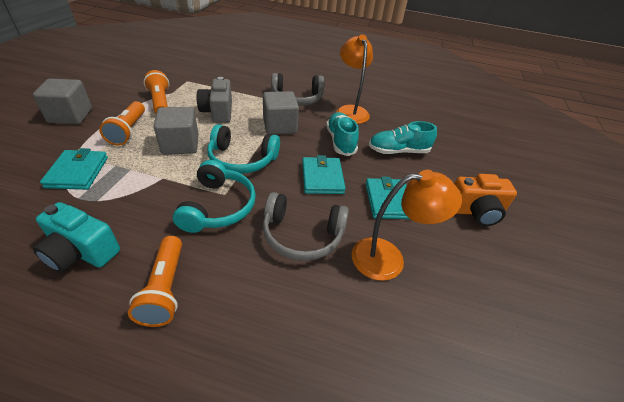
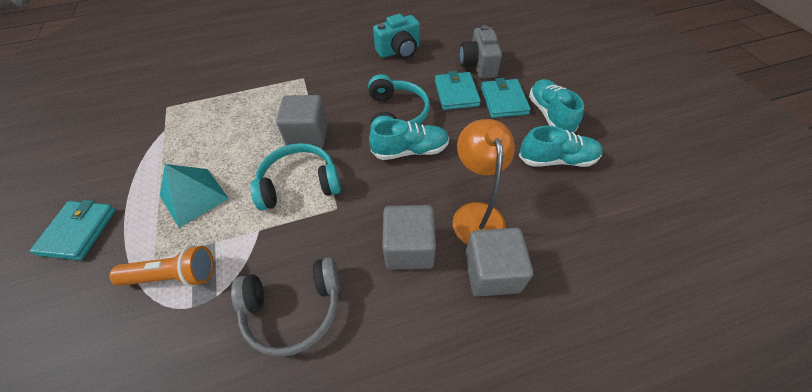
grey headphones: 2 -> 1
orange camera: 1 -> 0
orange flashlight: 3 -> 1
orange lamp: 2 -> 1
turquoise pyramid: 0 -> 1
turquoise shoe: 2 -> 3

